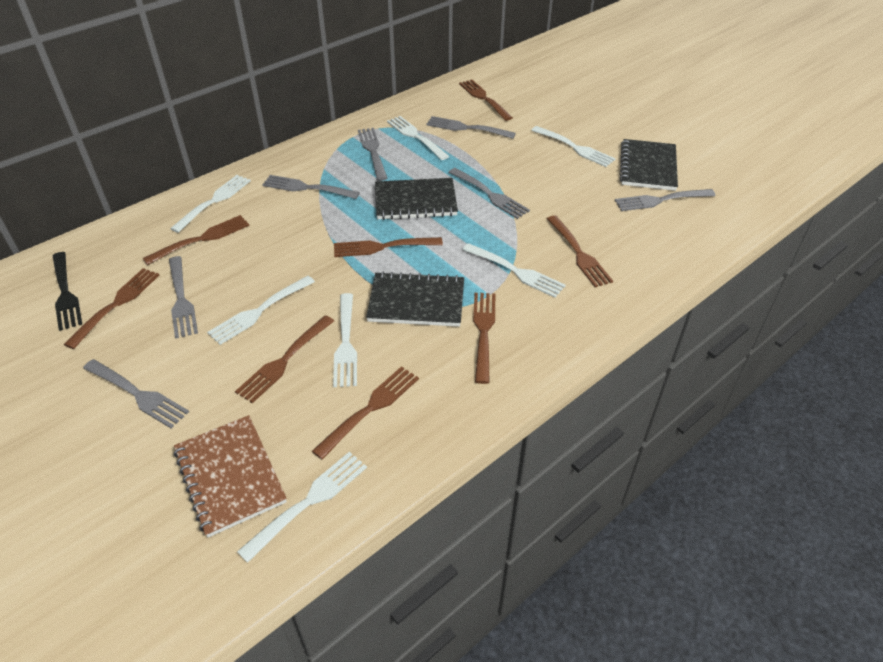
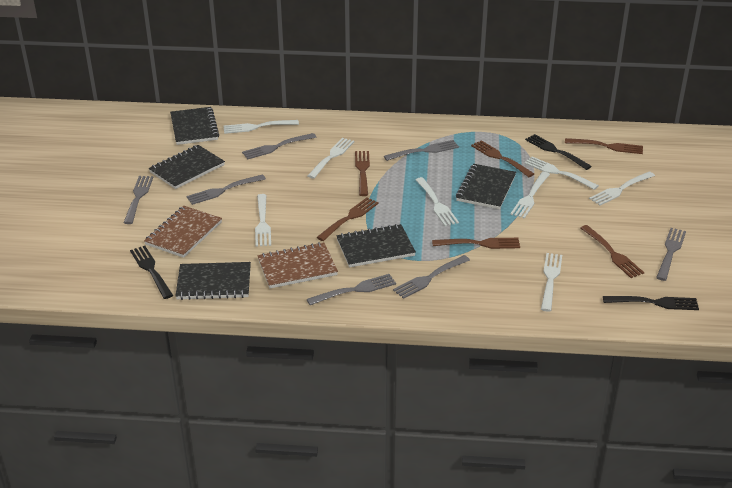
black fork: 1 -> 3
black notebook: 3 -> 5
brown fork: 8 -> 6
brown notebook: 1 -> 2
white fork: 7 -> 8

